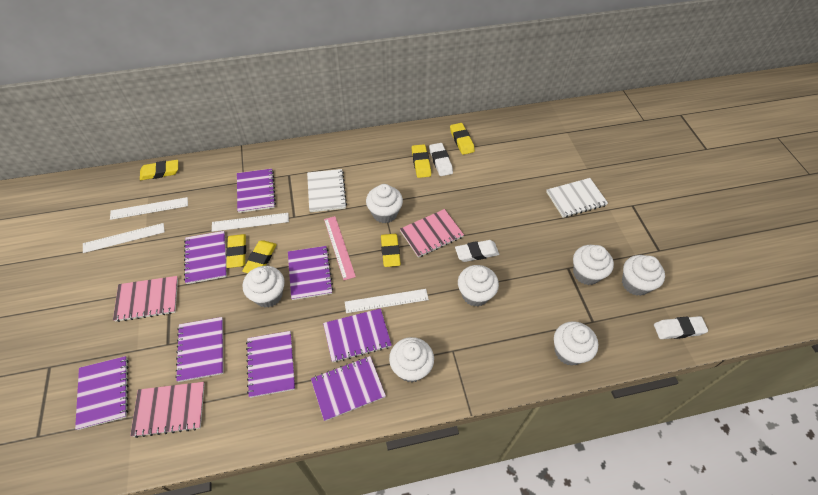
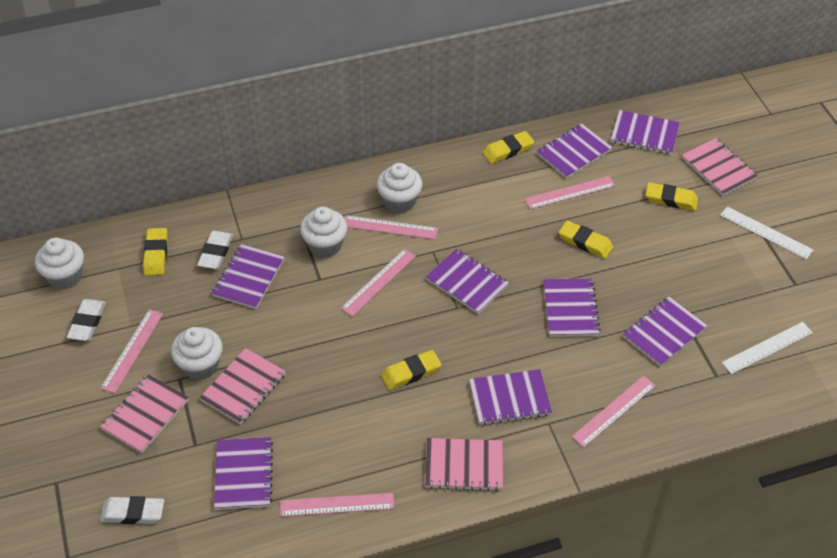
pink notebook: 3 -> 4
pink ruler: 1 -> 6
white cupcake: 7 -> 4
white notebook: 2 -> 0
white ruler: 4 -> 2
yellow eraser: 6 -> 5

